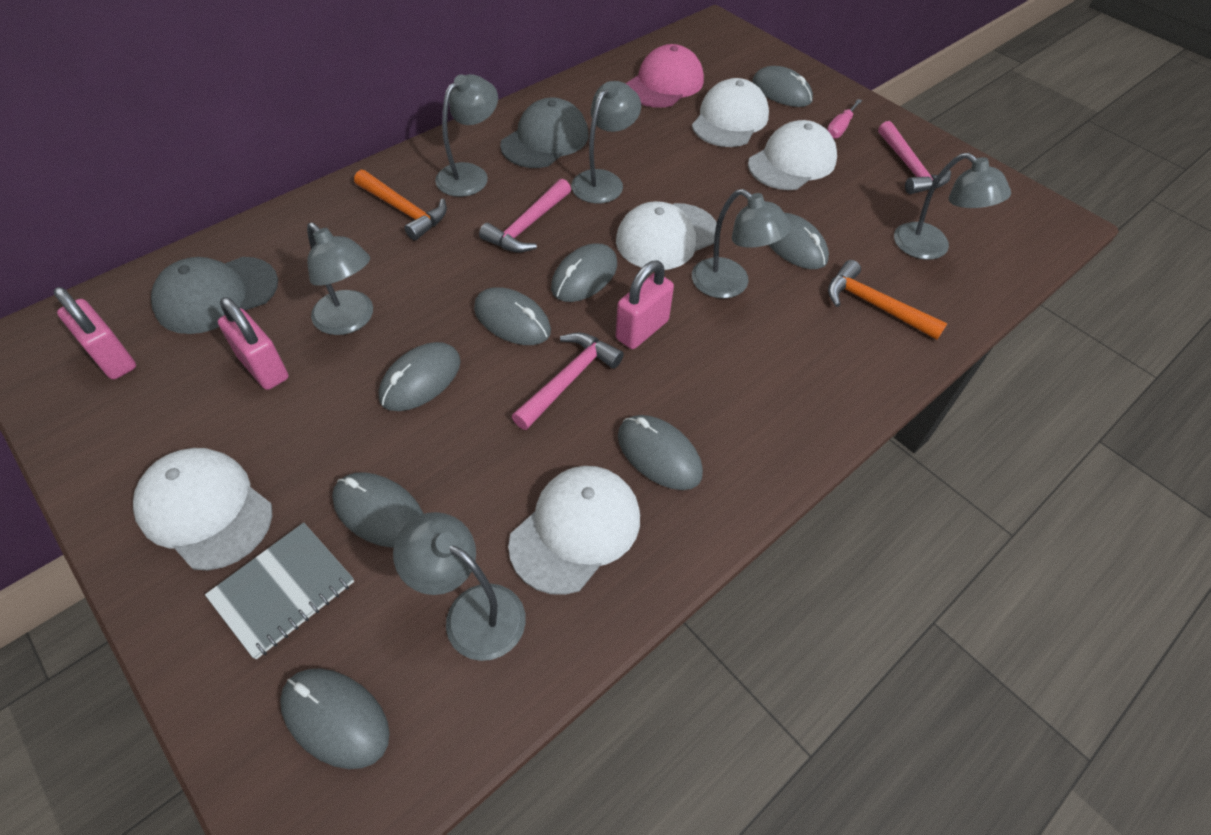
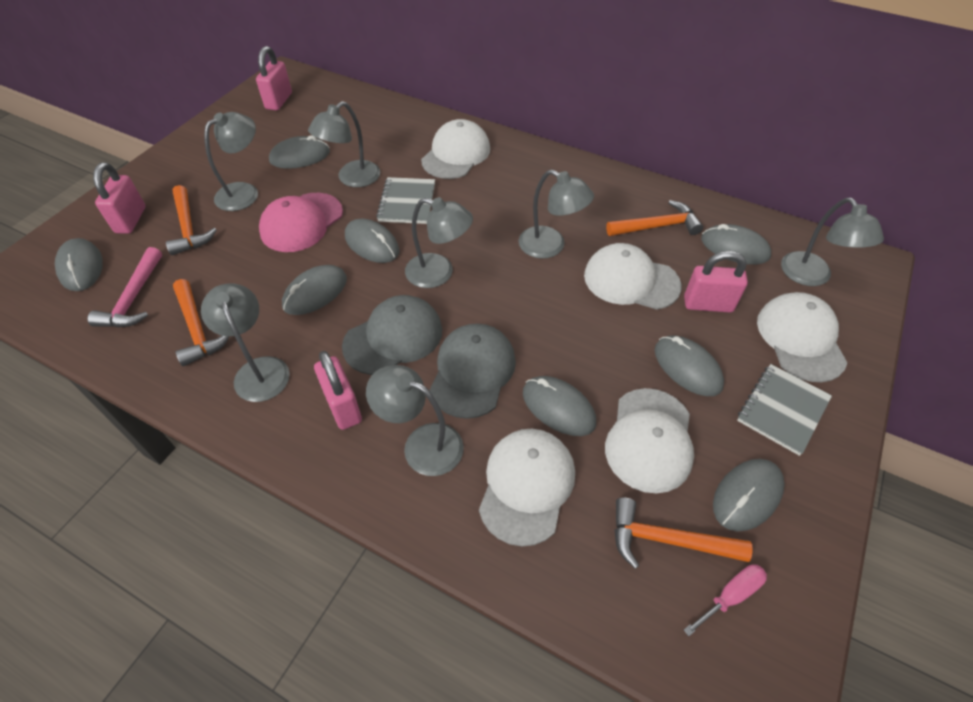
grey lamp: 6 -> 7
grey notebook: 1 -> 2
orange hammer: 2 -> 4
pink hammer: 3 -> 1
pink padlock: 3 -> 4

